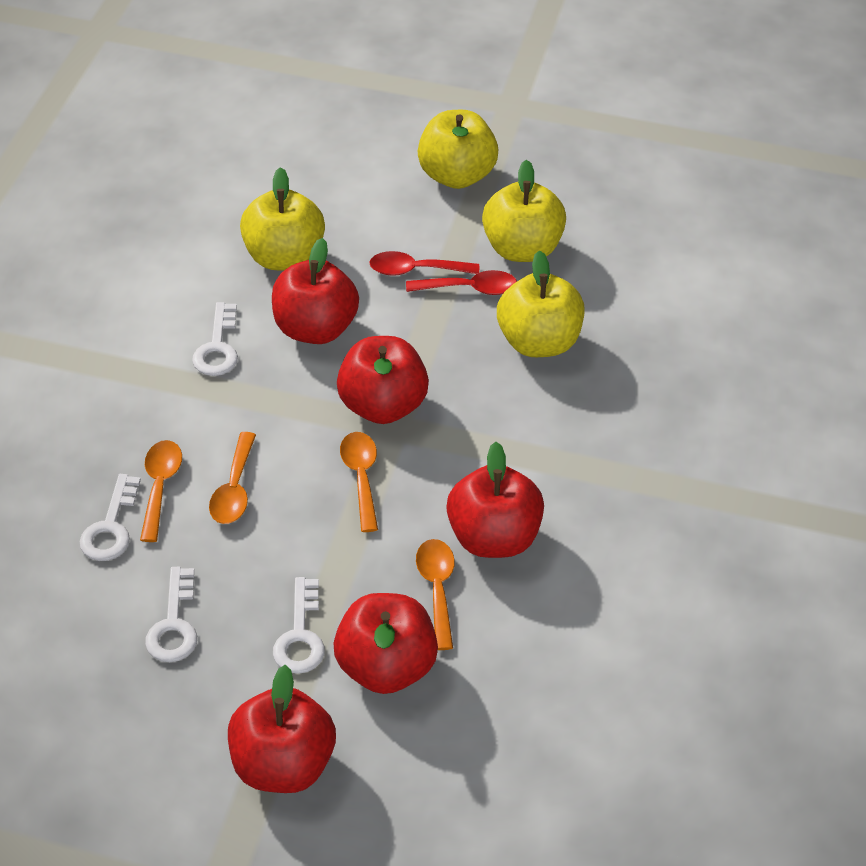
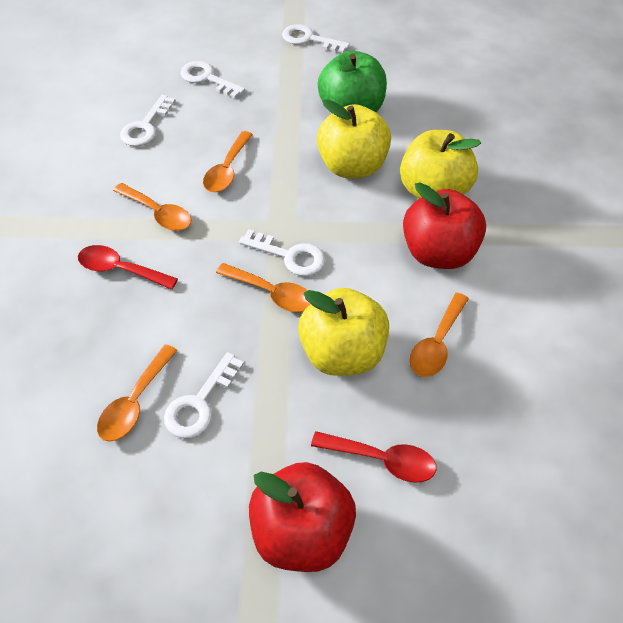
green apple: 0 -> 1
orange spoon: 4 -> 5
red apple: 5 -> 2
white key: 4 -> 5
yellow apple: 4 -> 3

